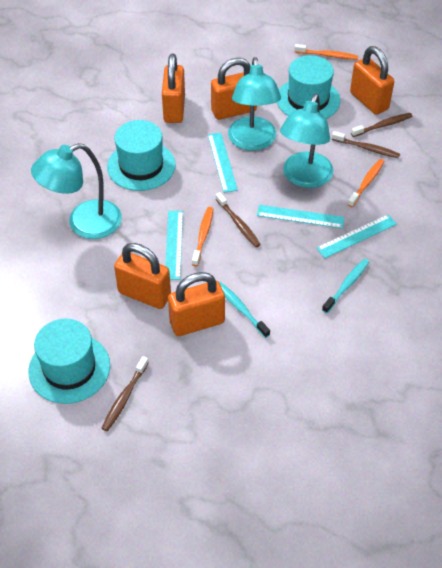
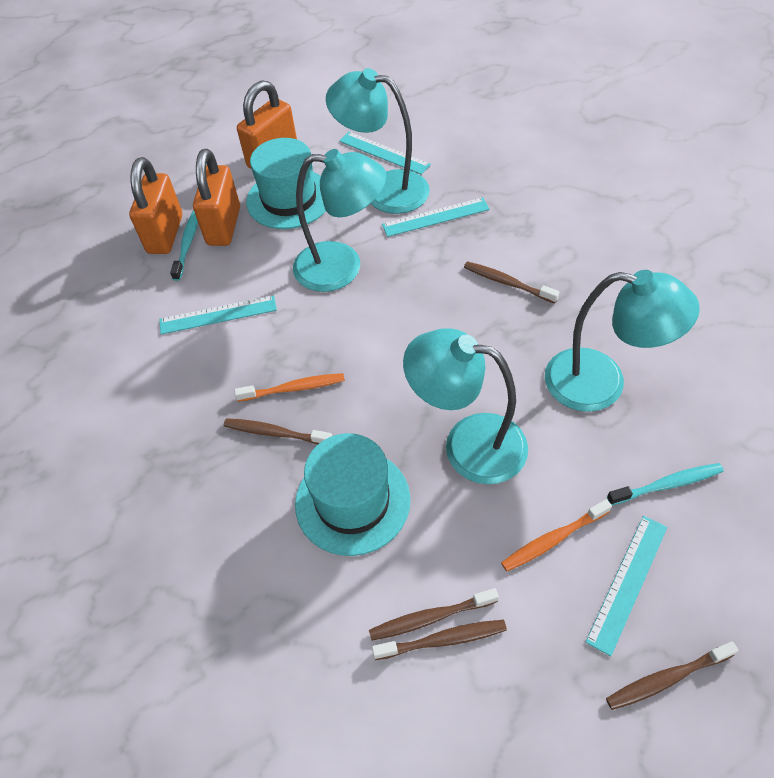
brown toothbrush: 4 -> 5
orange padlock: 5 -> 3
orange toothbrush: 3 -> 2
turquoise hat: 3 -> 2
turquoise lamp: 3 -> 4

